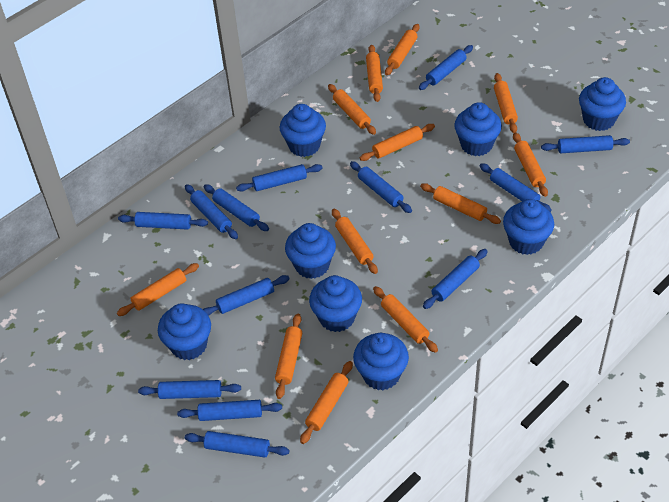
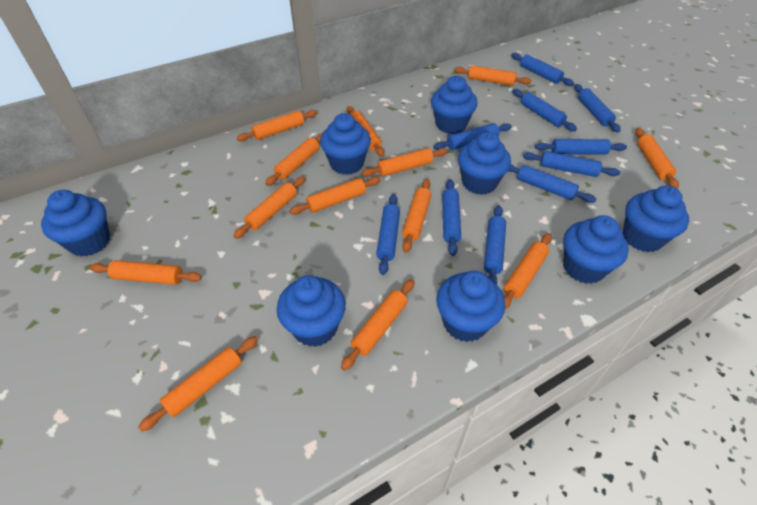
blue rolling pin: 13 -> 10
orange rolling pin: 12 -> 13

